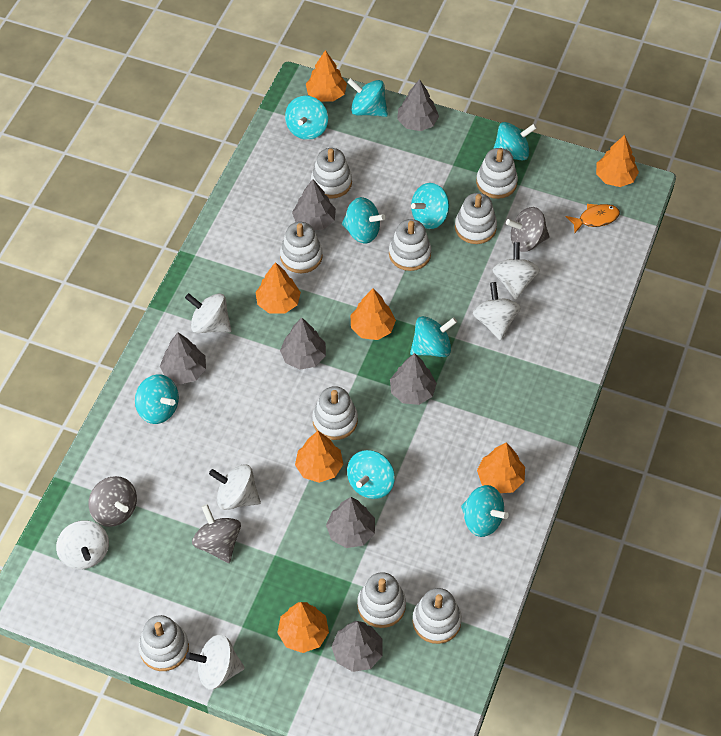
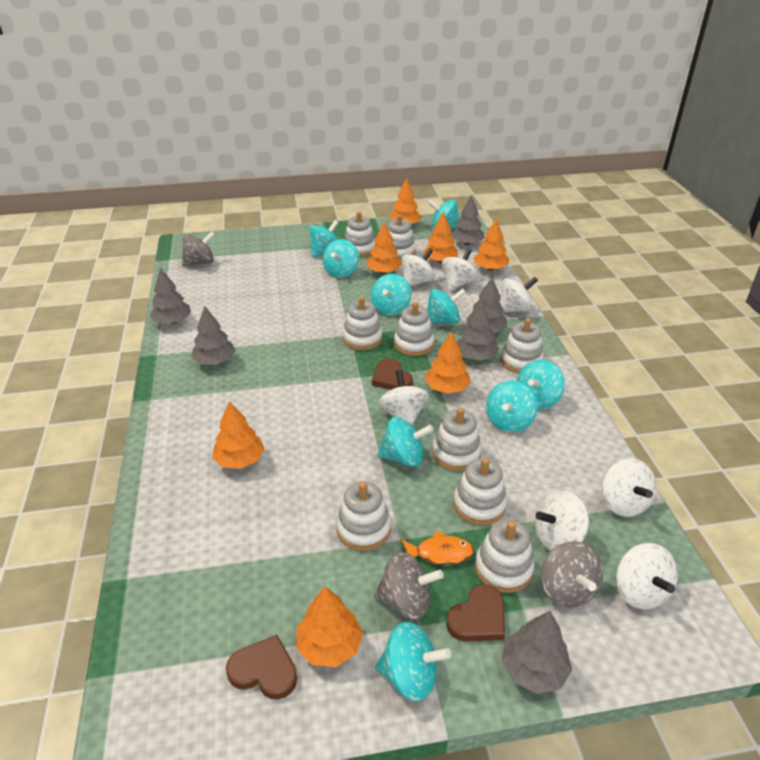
brown heart: 0 -> 3
grey tree: 7 -> 6
white spinning top: 6 -> 7

